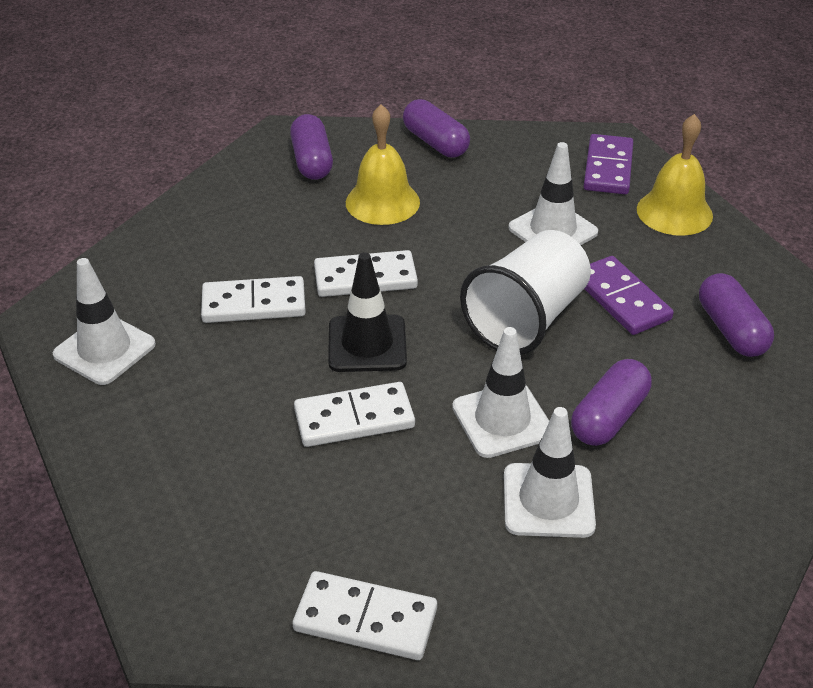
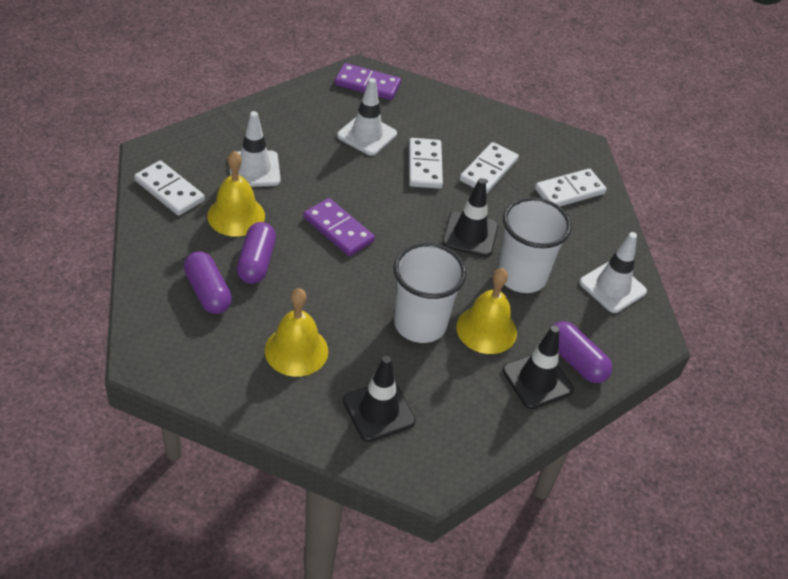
black traffic cone: 1 -> 3
purple capsule: 4 -> 3
white cup: 1 -> 2
white traffic cone: 4 -> 3
yellow bell: 2 -> 3

